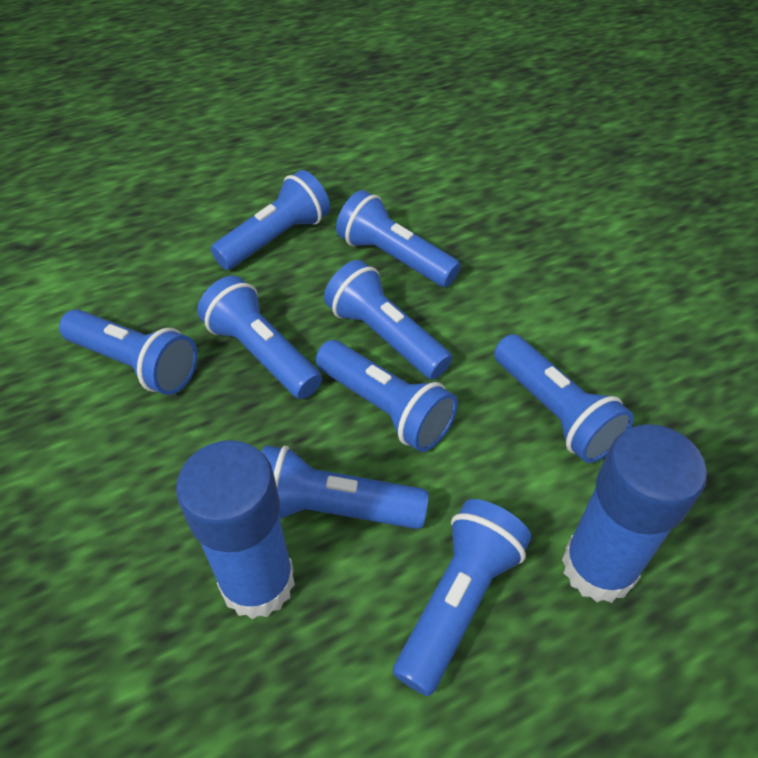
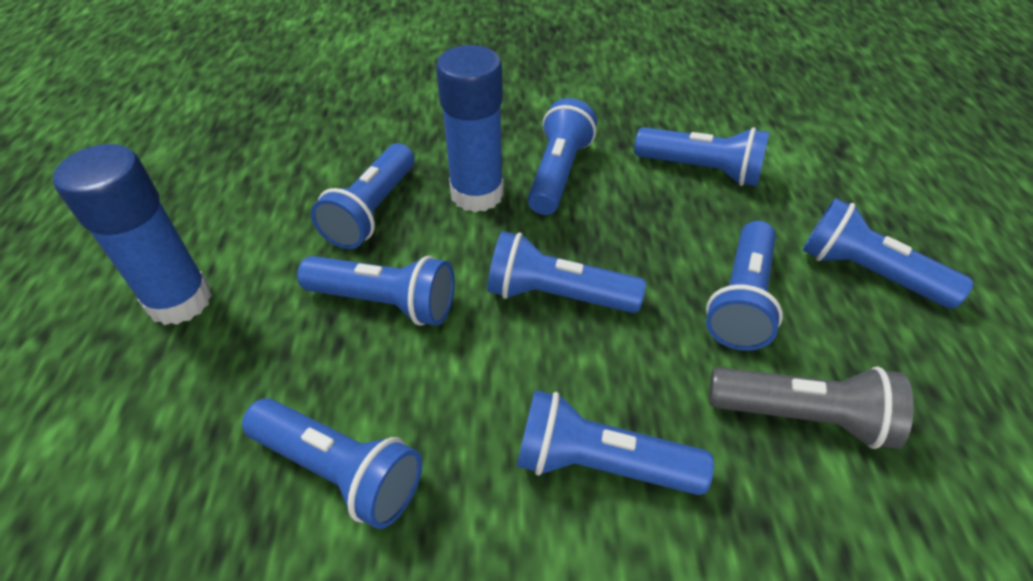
grey flashlight: 0 -> 1

